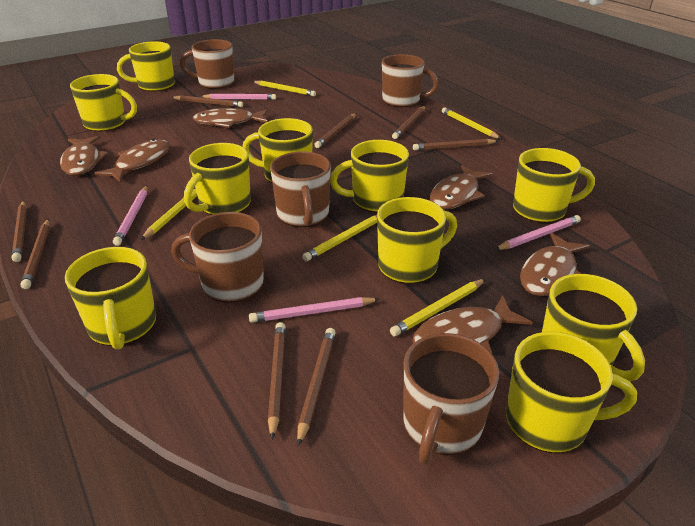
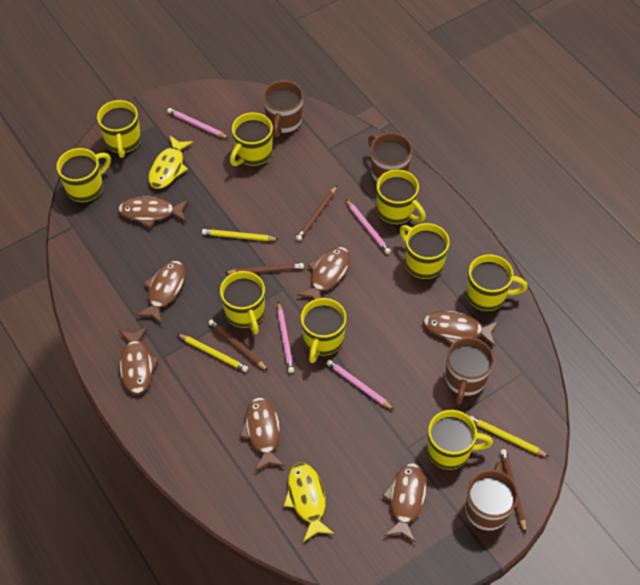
brown fish: 6 -> 7
brown mug: 5 -> 4
brown pencil: 8 -> 4
yellow fish: 0 -> 2
yellow mug: 10 -> 9
yellow pencil: 5 -> 3

